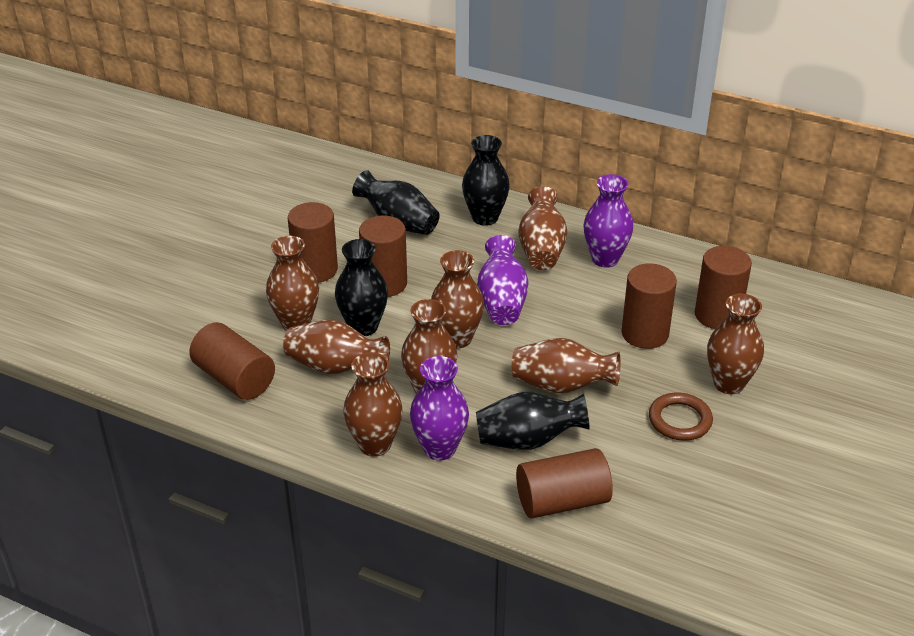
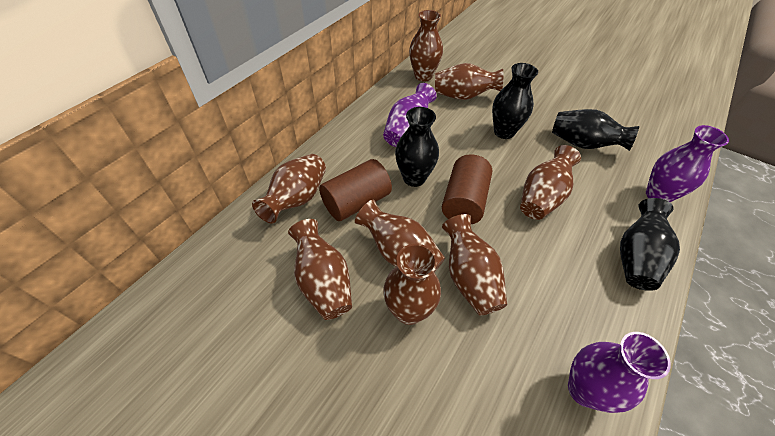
brown cylinder: 6 -> 2
brown ring: 1 -> 0

